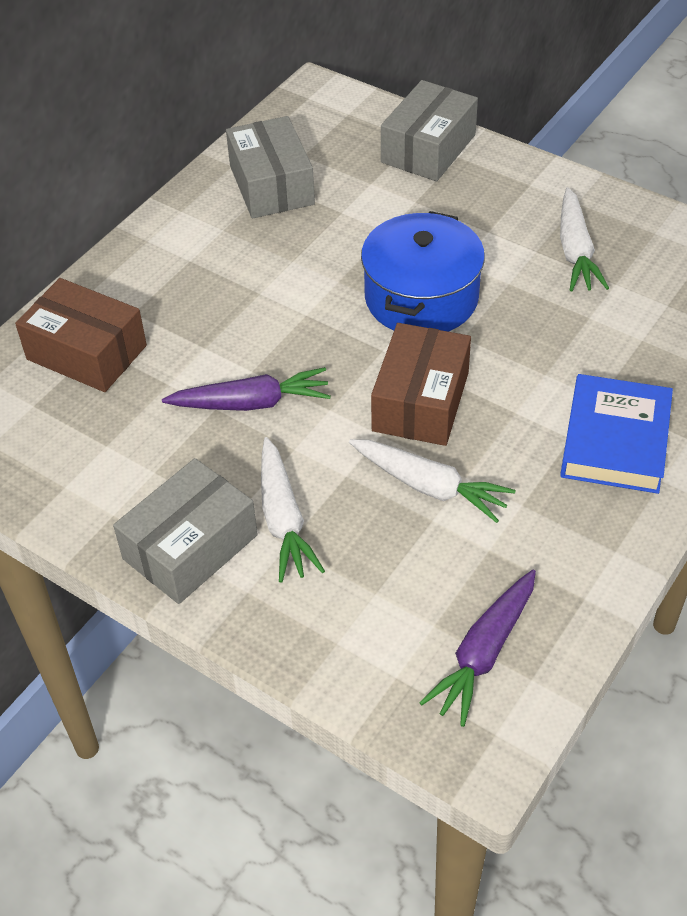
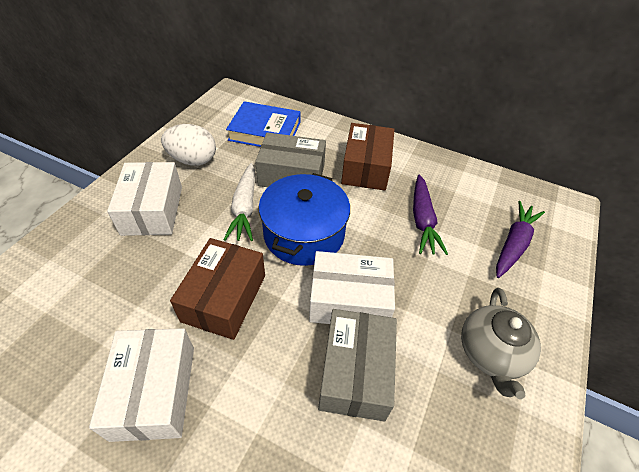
grey box: 3 -> 2
grey teapot: 0 -> 1
white box: 0 -> 3
white carrot: 3 -> 1
white egg: 0 -> 1

